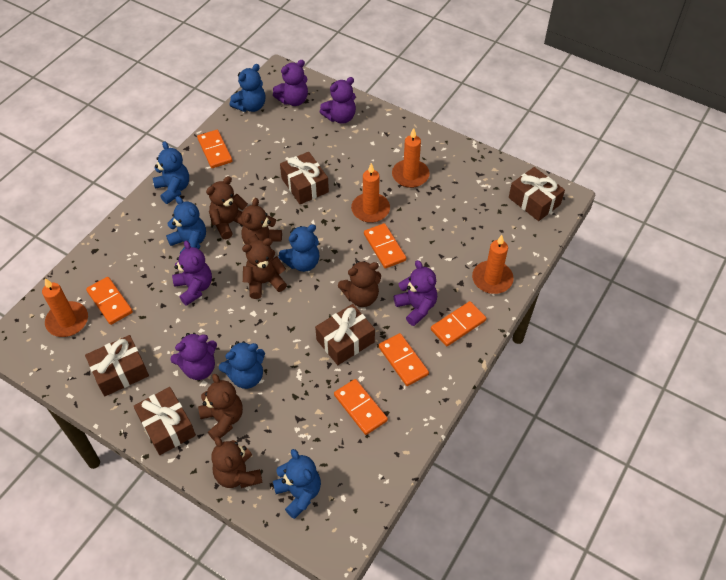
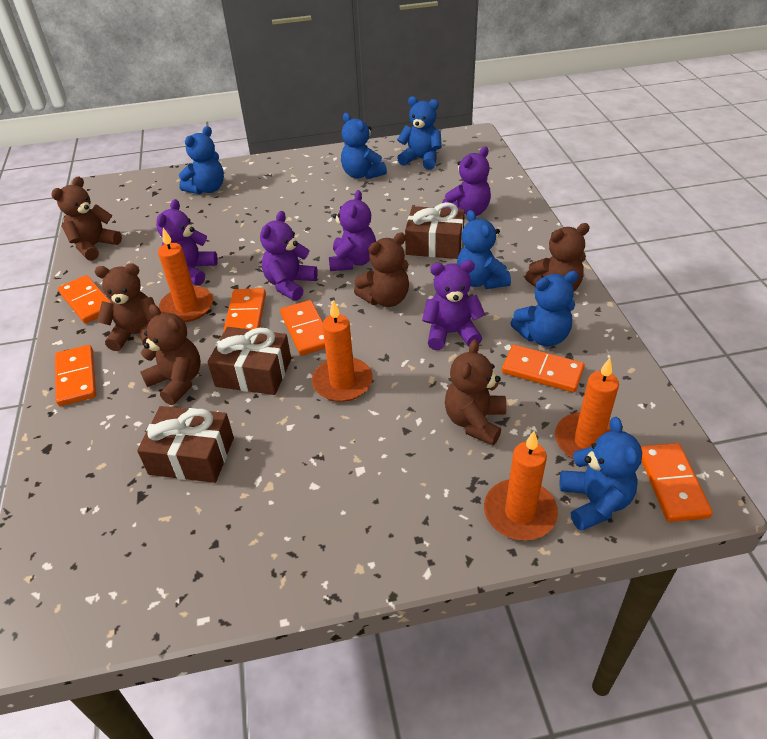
brown gift: 5 -> 3

